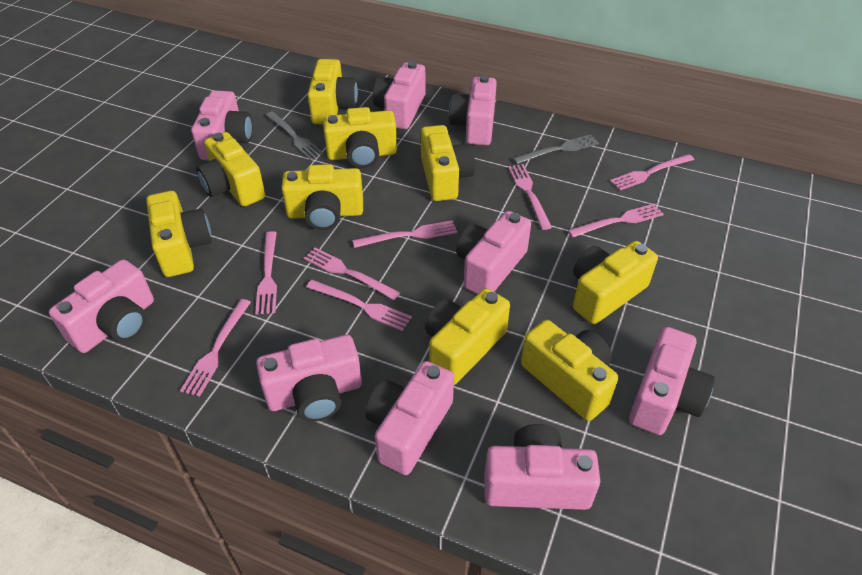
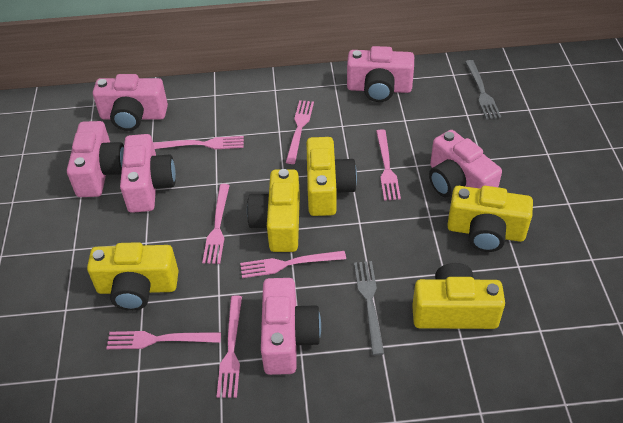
pink camera: 9 -> 6
pink fork: 8 -> 7
yellow camera: 9 -> 5

